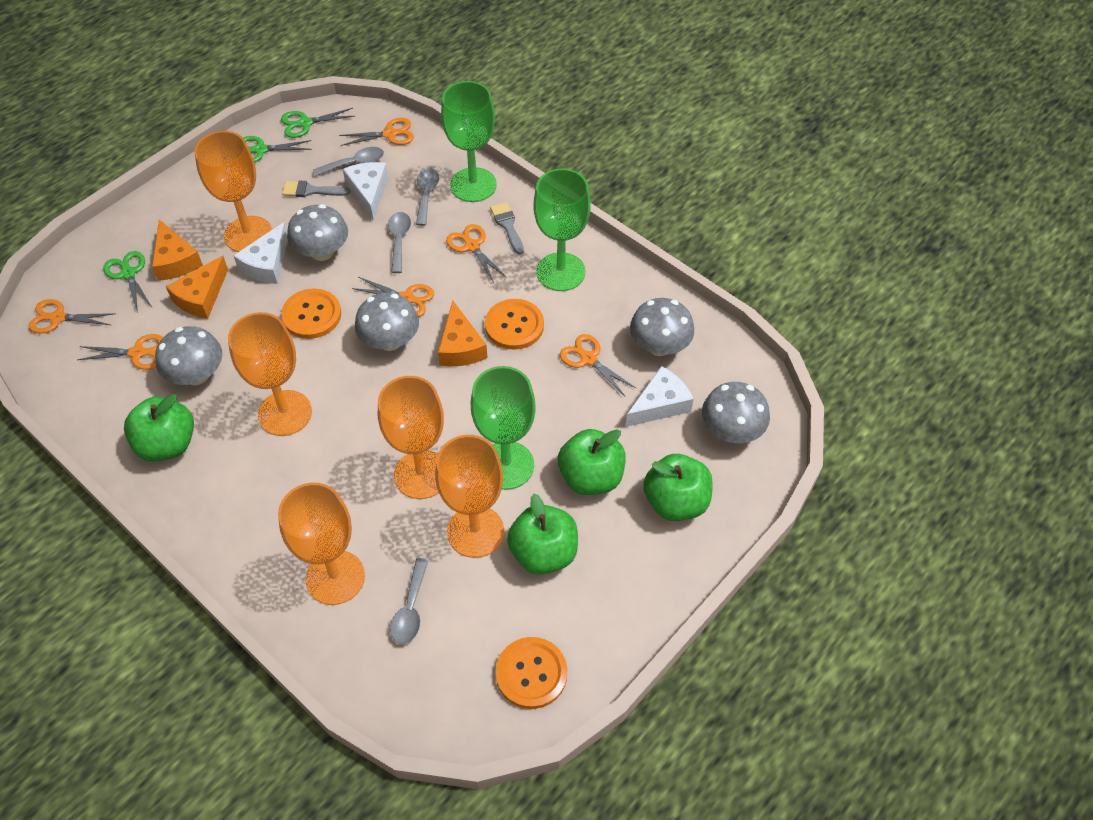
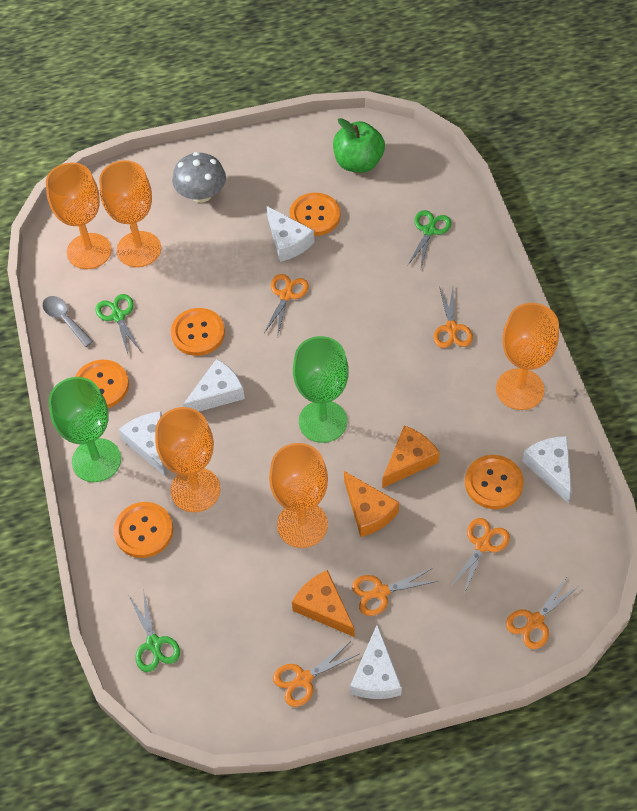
green apple: 4 -> 1
green goblet: 3 -> 2
grey brush: 2 -> 0
grey mushroom: 5 -> 1
grey spoon: 4 -> 1
orange button: 3 -> 5
white cheese: 3 -> 5

